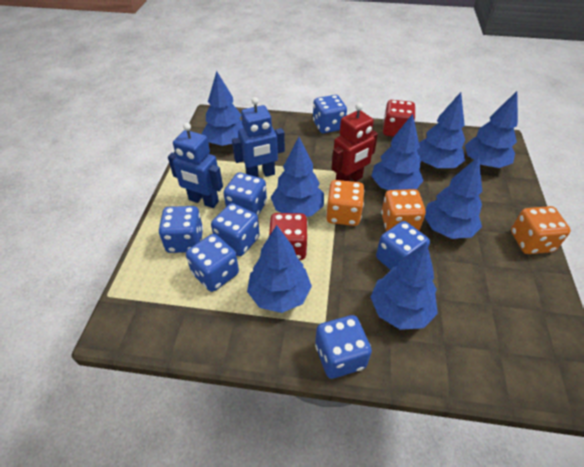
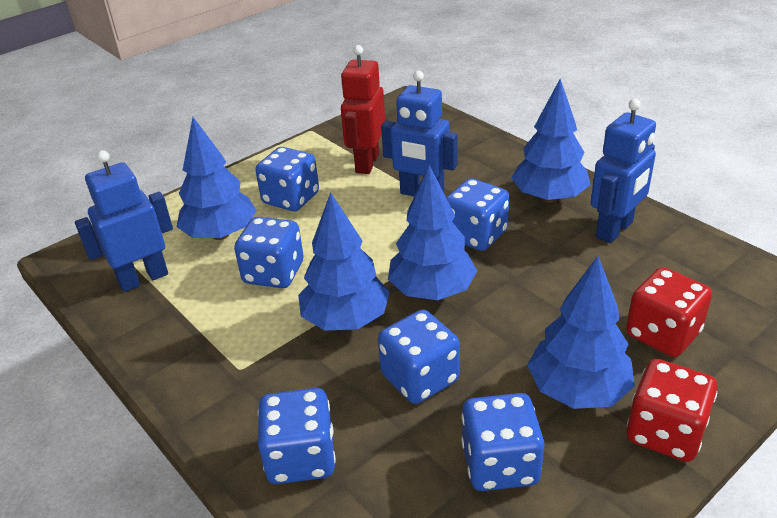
blue dice: 7 -> 6
blue robot: 2 -> 3
blue tree: 8 -> 5
orange dice: 3 -> 0

